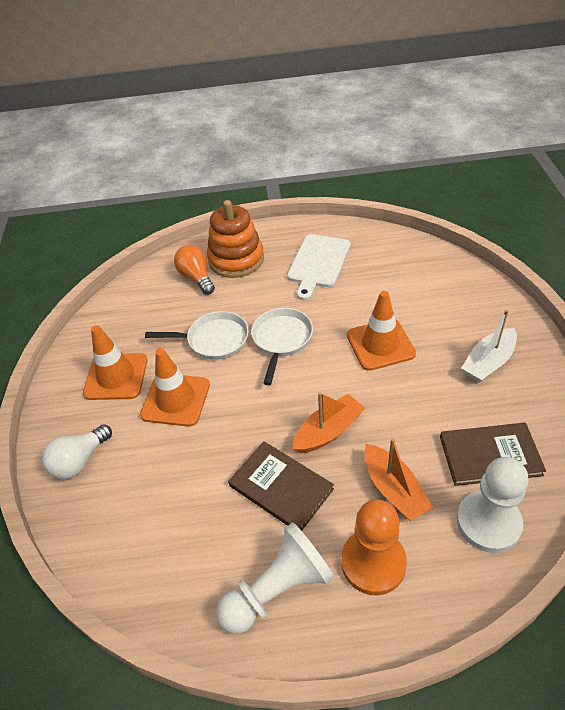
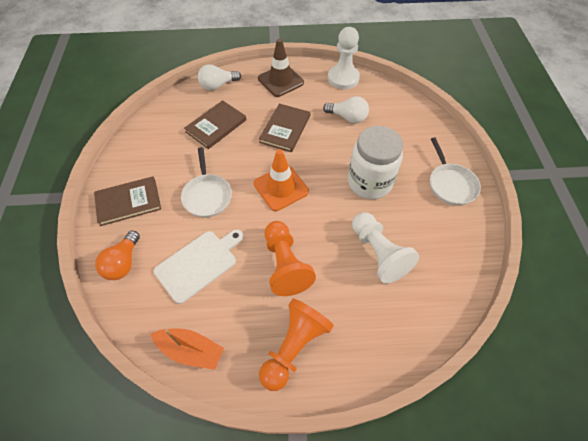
brown book: 2 -> 3
brown traffic cone: 0 -> 1
orange boat: 2 -> 1
orange pawn: 1 -> 2
orange stacking toy: 1 -> 0
orange traffic cone: 3 -> 1
white boat: 1 -> 0
white jar: 0 -> 1
white light bulb: 1 -> 2

